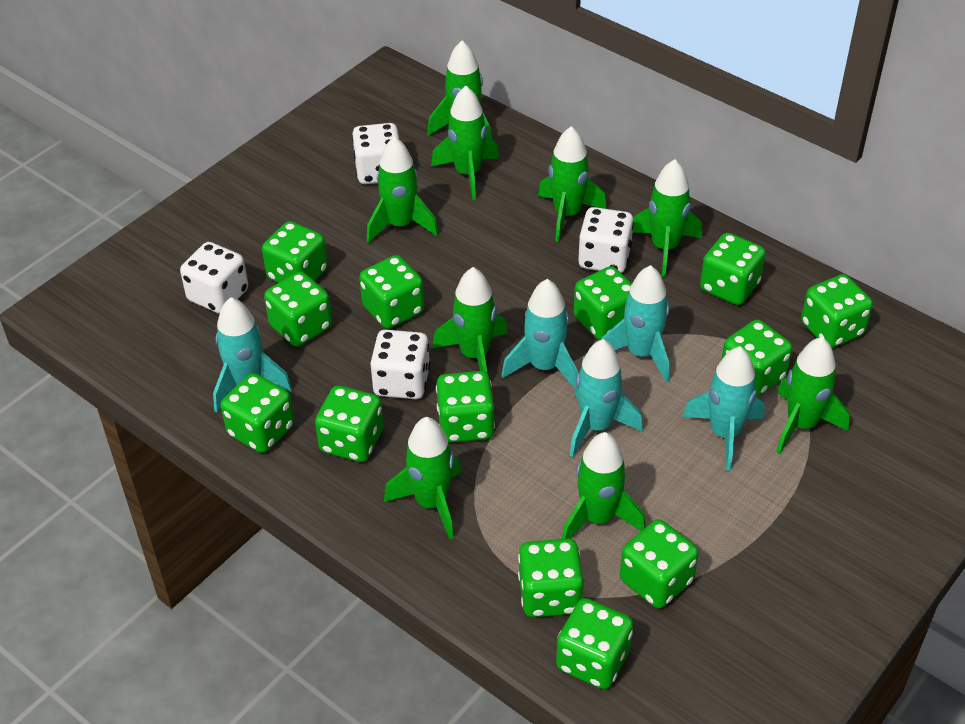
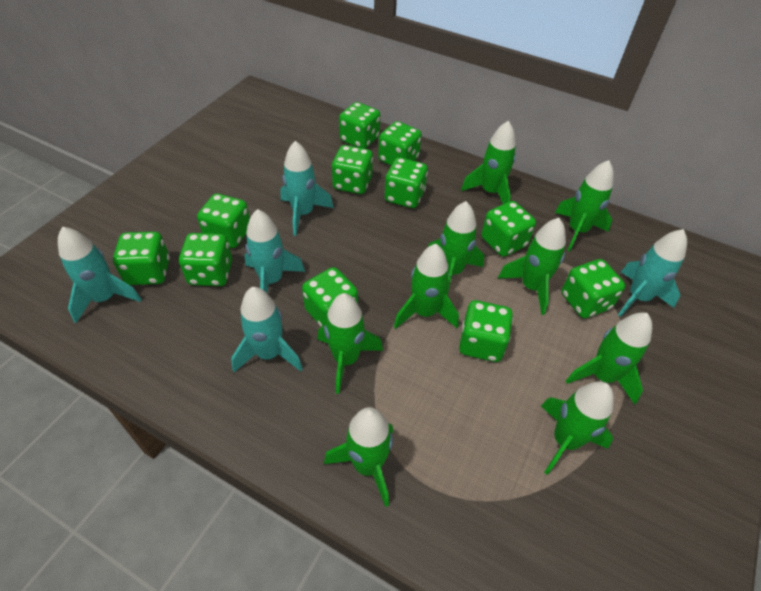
green dice: 13 -> 11
white dice: 4 -> 0

